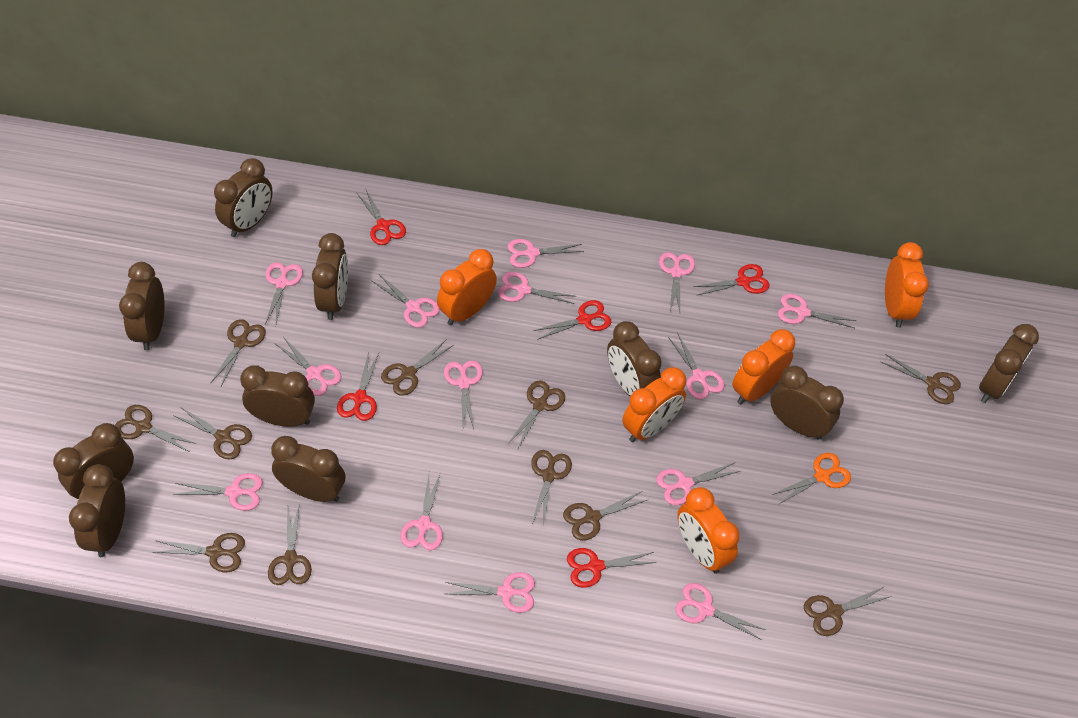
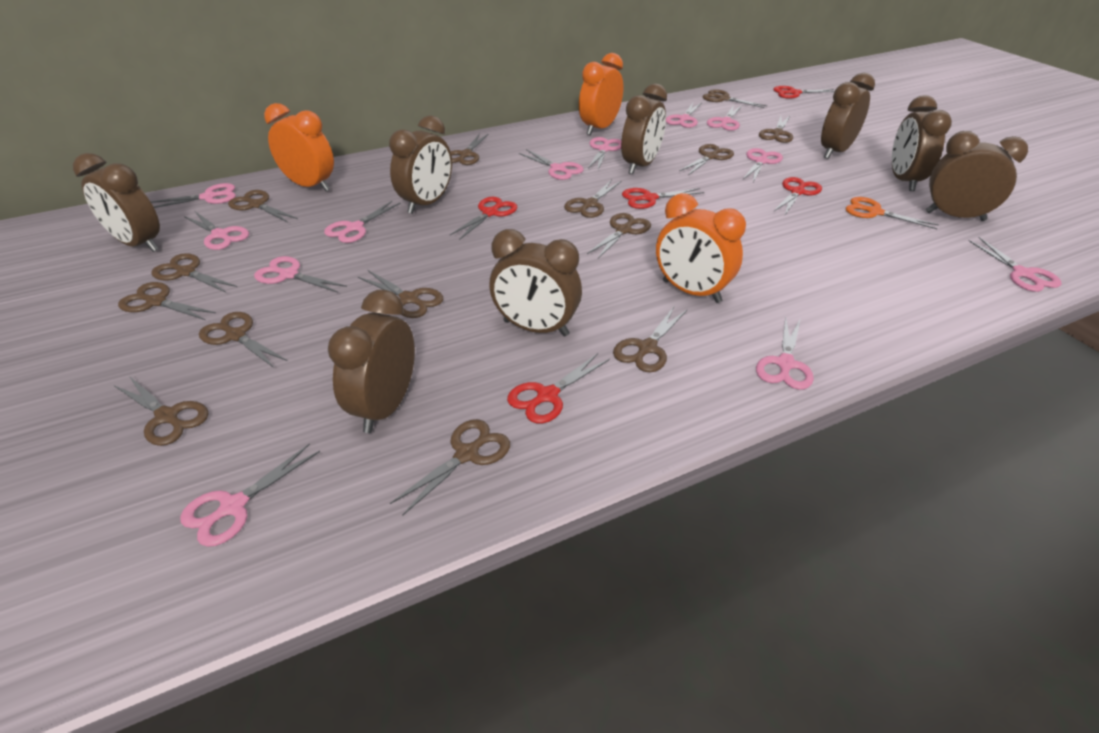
brown clock: 10 -> 8
brown scissors: 11 -> 14
orange clock: 5 -> 3
pink scissors: 14 -> 12

